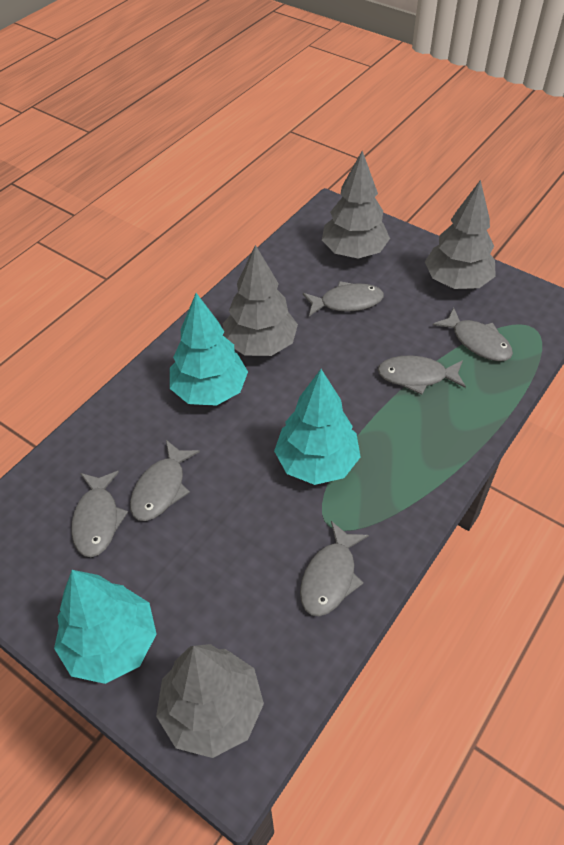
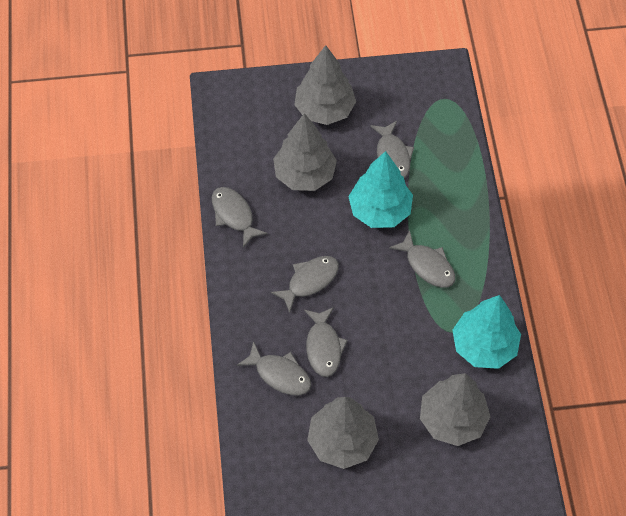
turquoise tree: 3 -> 2

